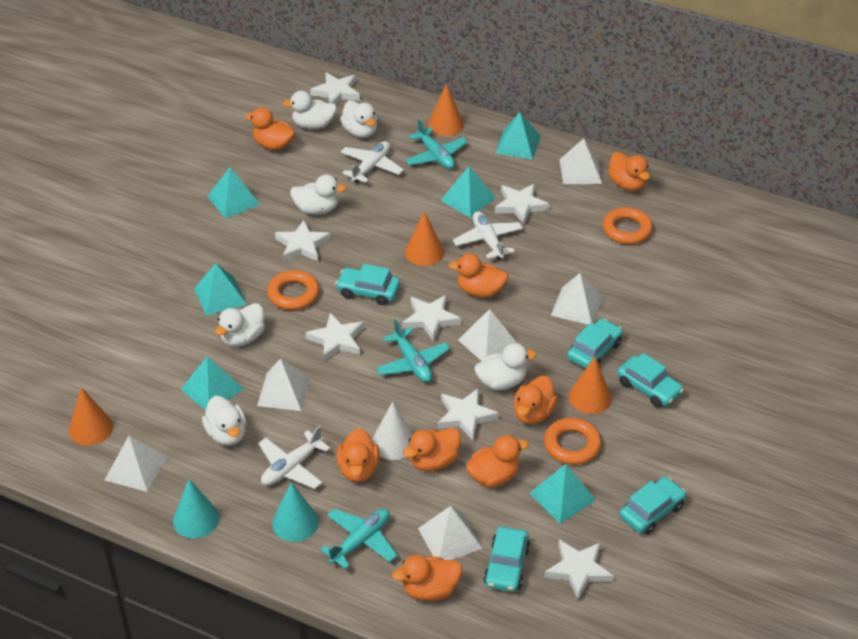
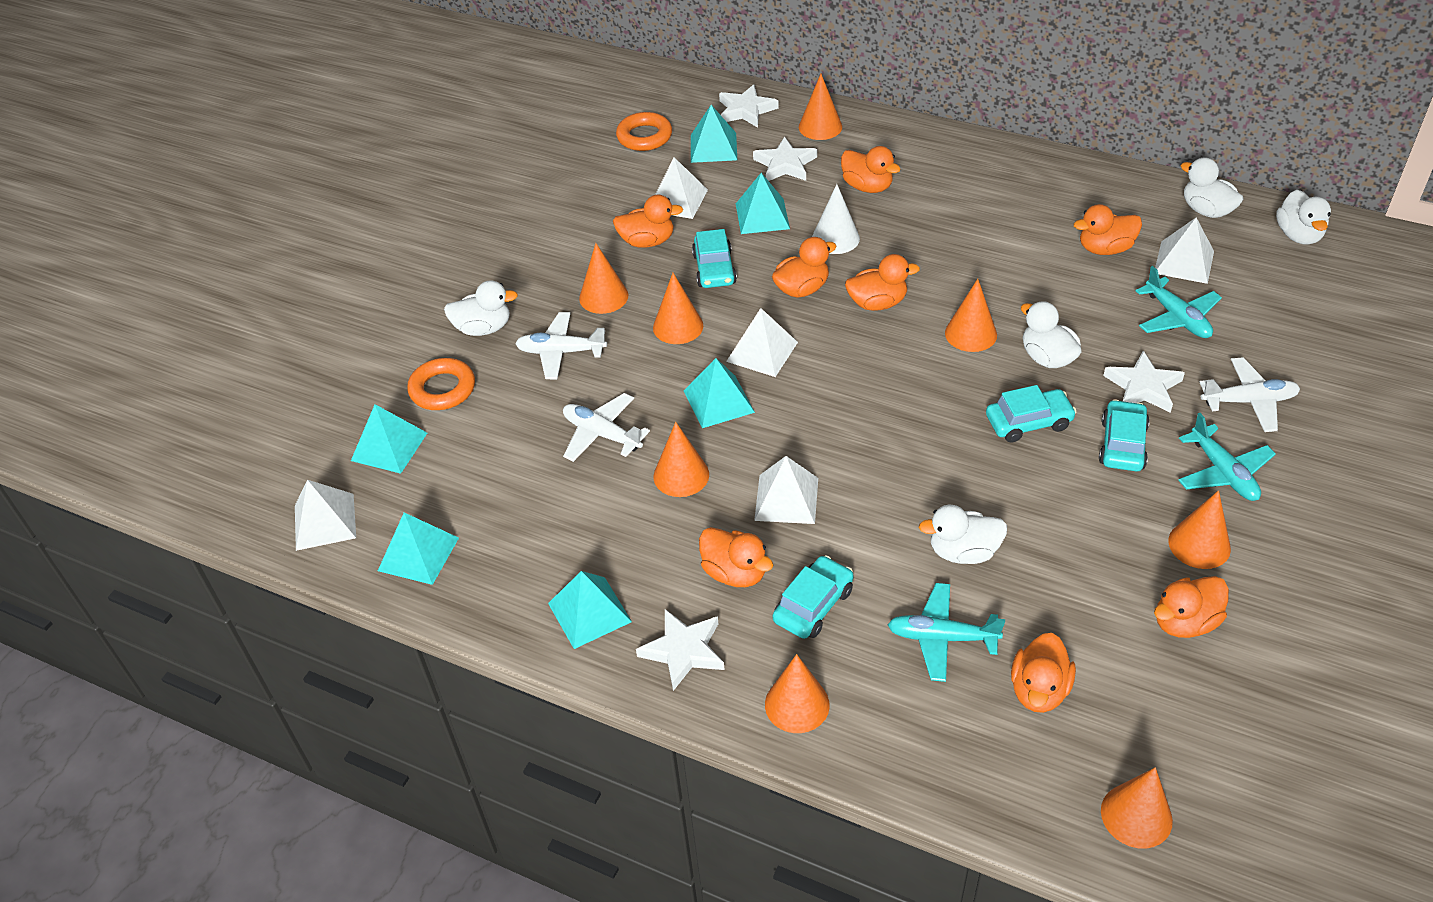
orange cone: 4 -> 8
orange ring: 3 -> 2
turquoise car: 5 -> 4
turquoise cone: 2 -> 0
white duck: 6 -> 5
white pyramid: 6 -> 5
white star: 7 -> 4

